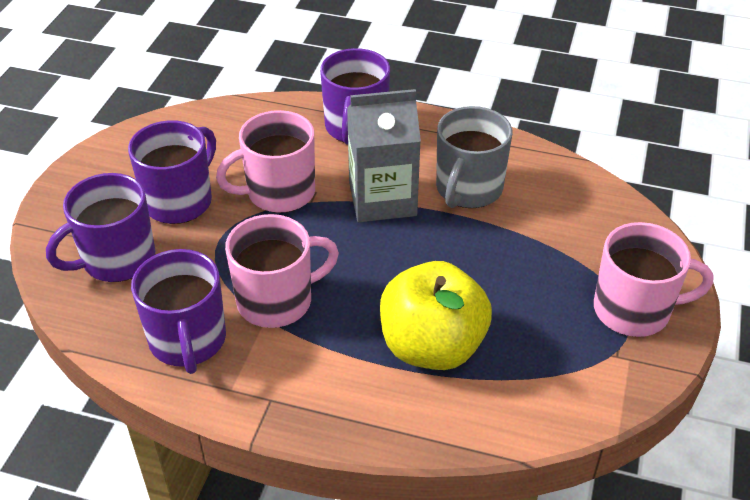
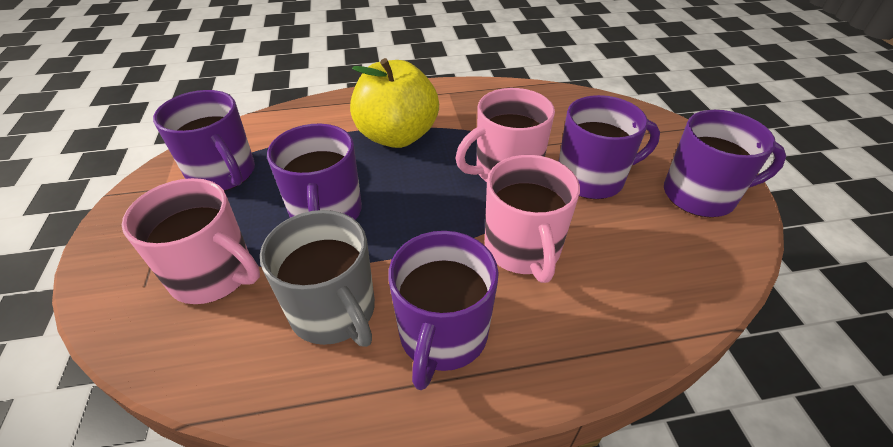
grey carton: 1 -> 0
purple mug: 4 -> 5

